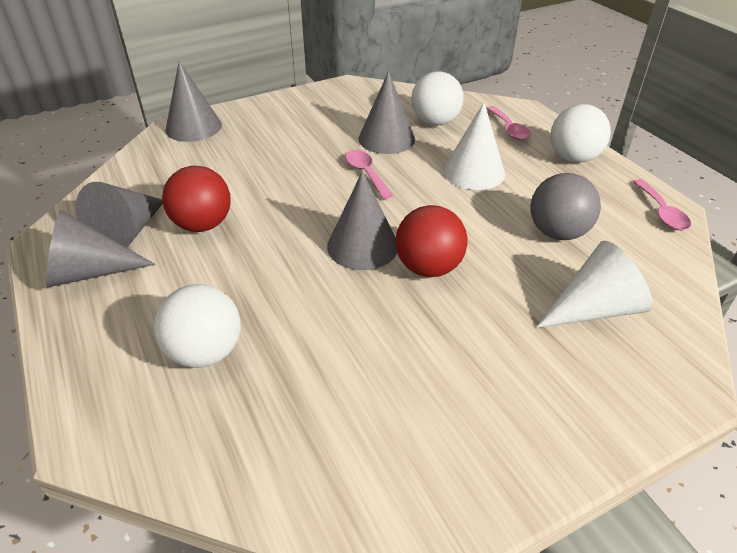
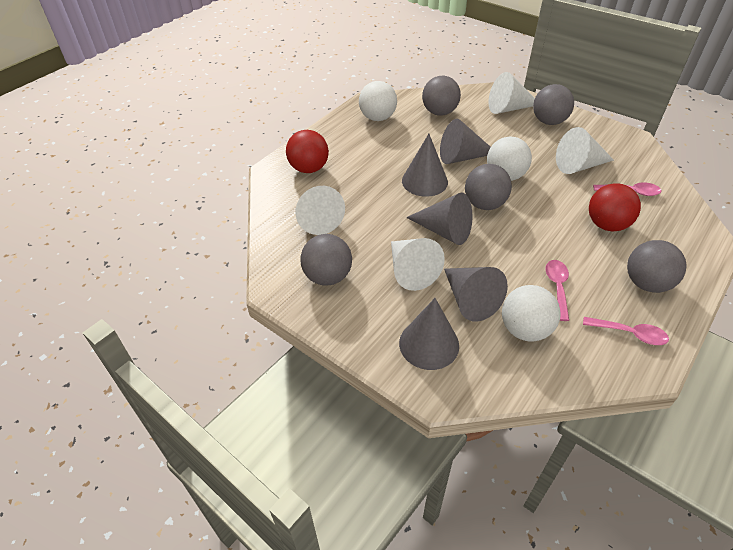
grey ball: 1 -> 5
white cone: 2 -> 4

